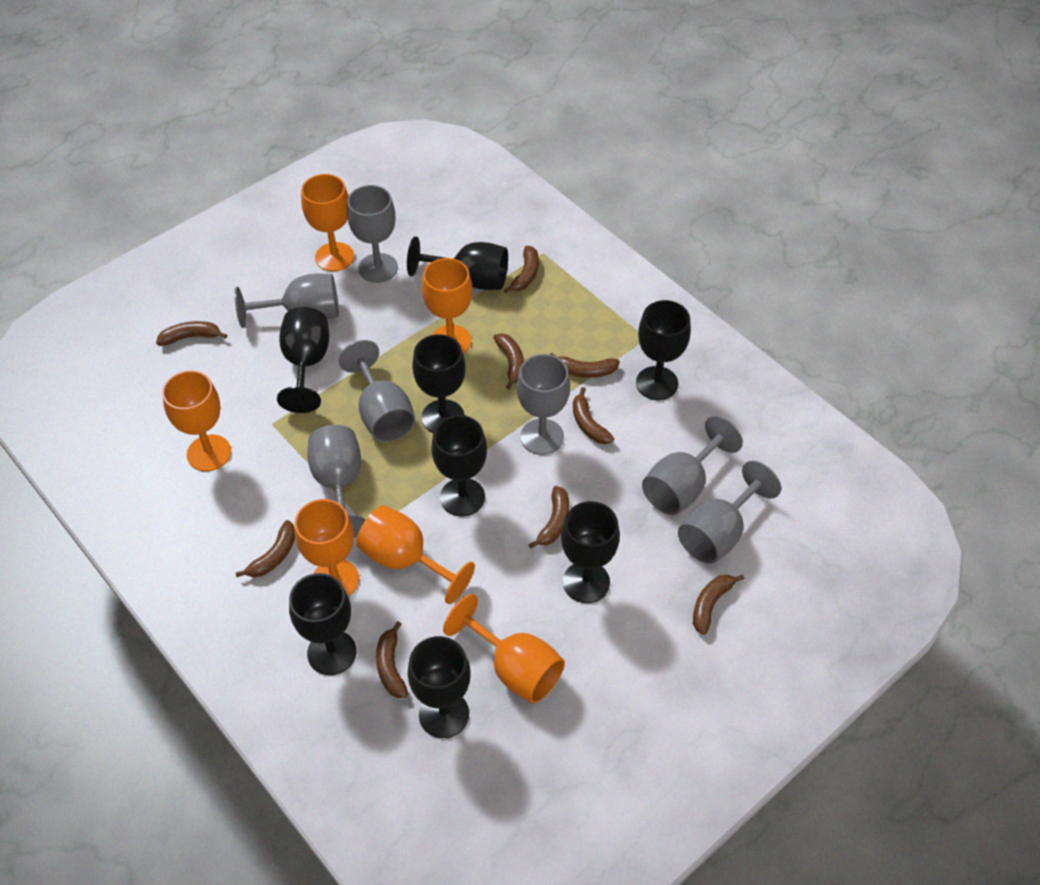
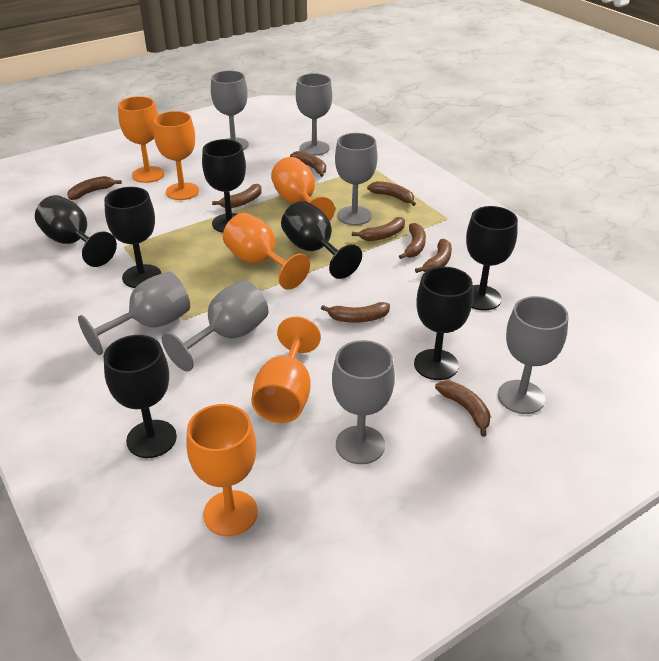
black goblet: 8 -> 7

